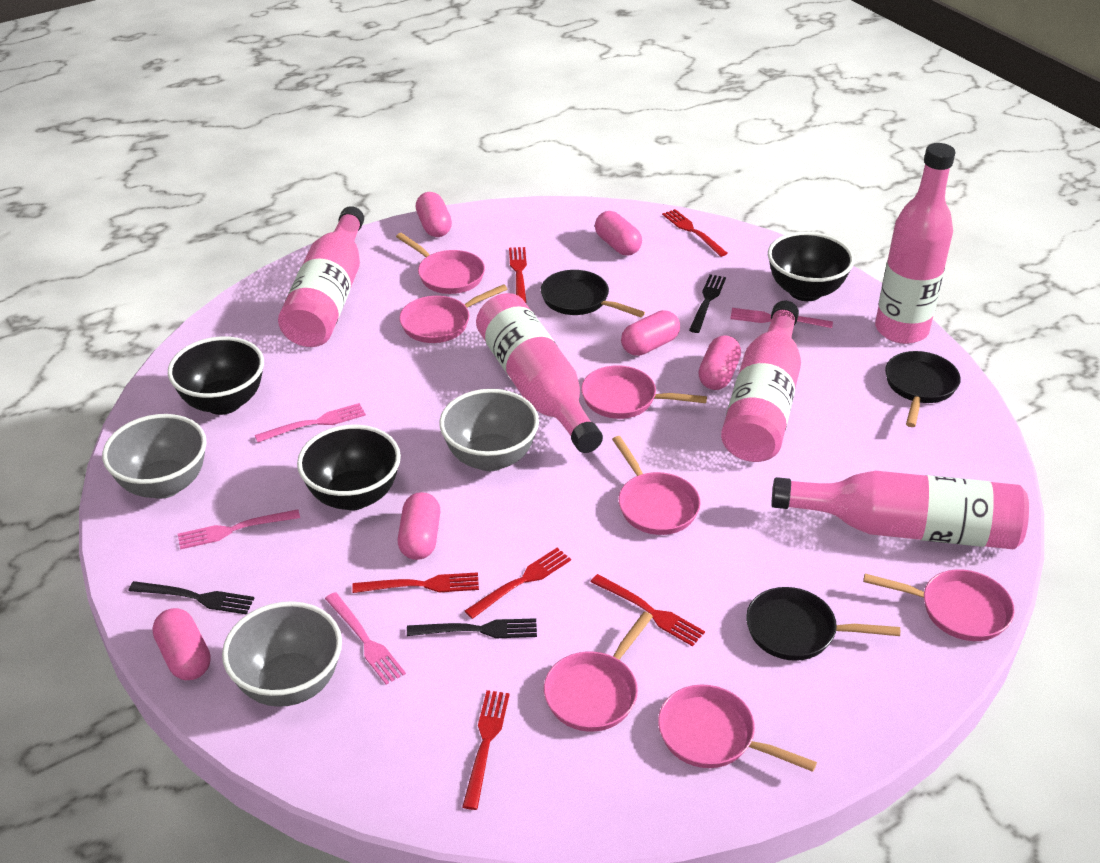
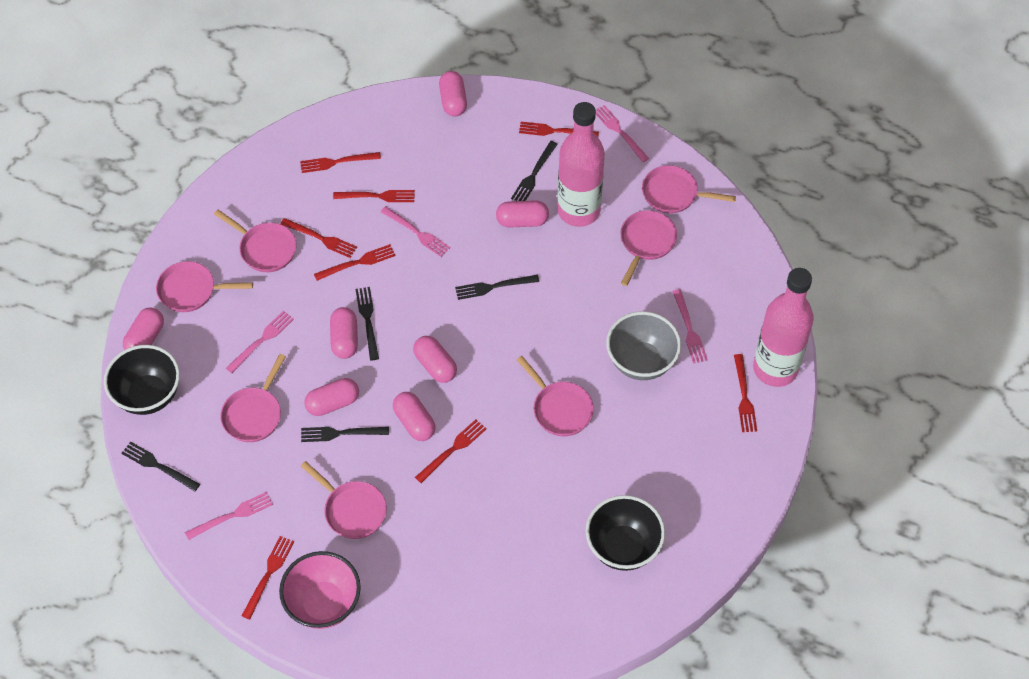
black bowl: 3 -> 2
black fork: 3 -> 5
black pan: 3 -> 0
grey bowl: 3 -> 1
pink bottle: 5 -> 2
pink bowl: 0 -> 1
pink capsule: 6 -> 7
pink fork: 4 -> 5
red fork: 6 -> 8

